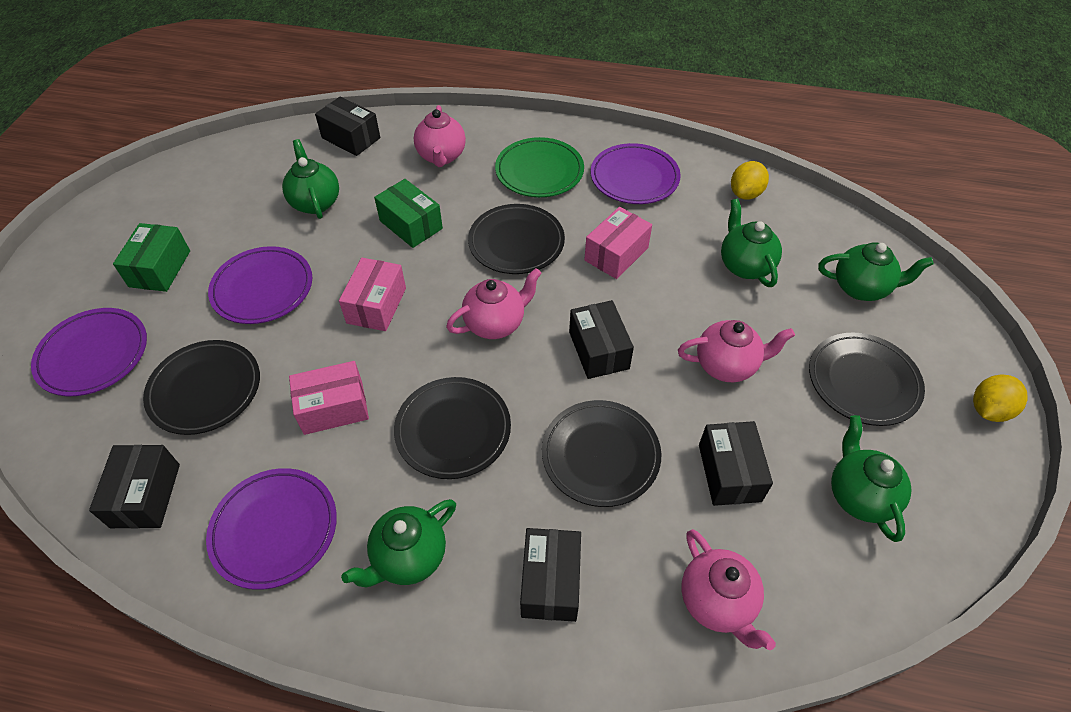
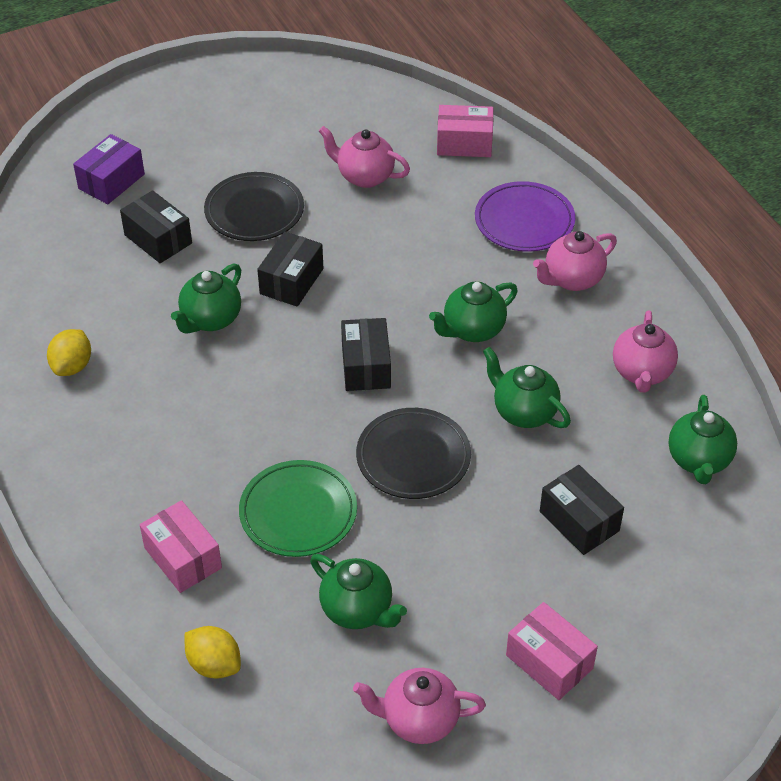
black box: 5 -> 4
black plate: 5 -> 2
green box: 2 -> 0
purple box: 0 -> 1
purple plate: 4 -> 1

